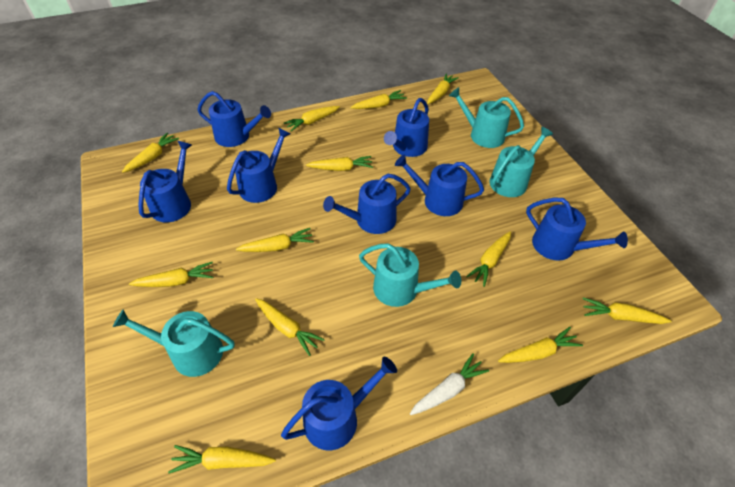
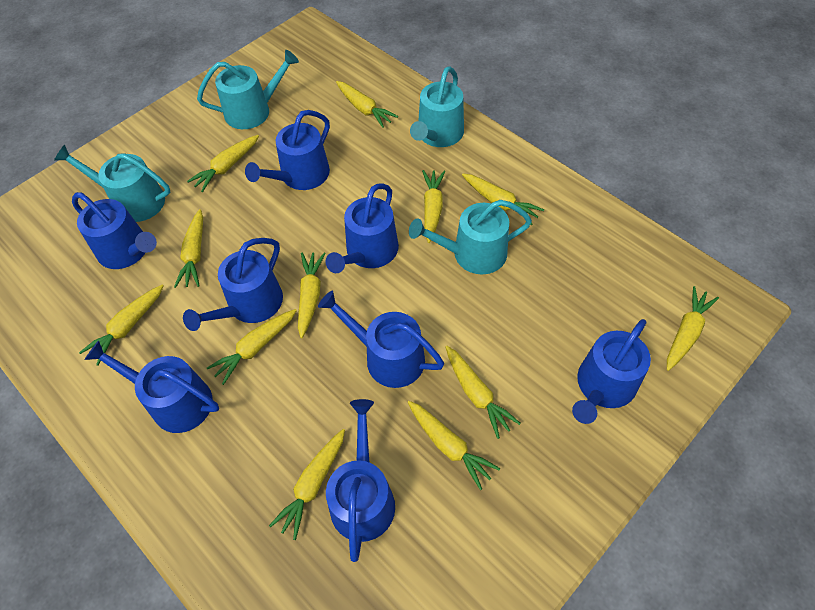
white carrot: 1 -> 0

